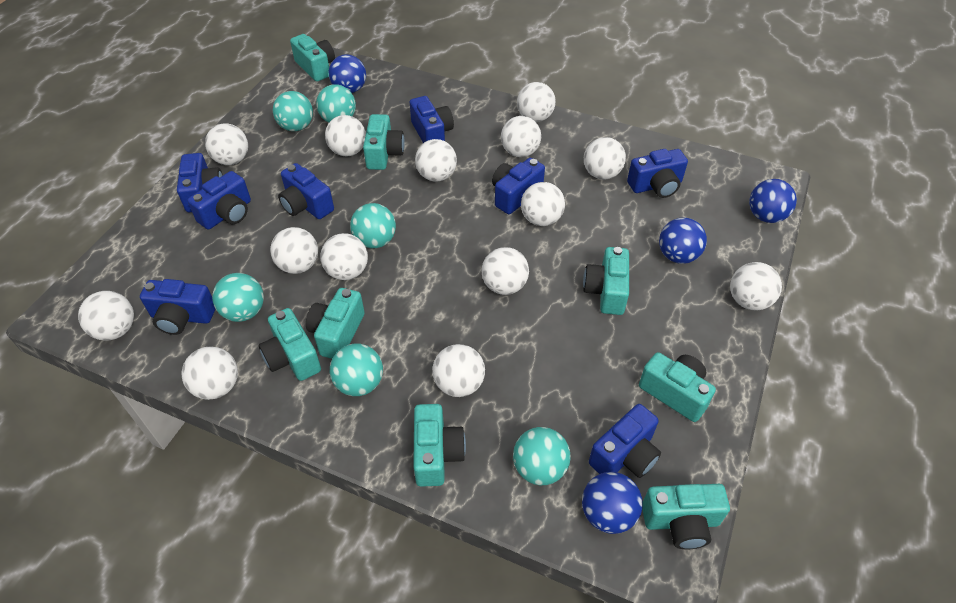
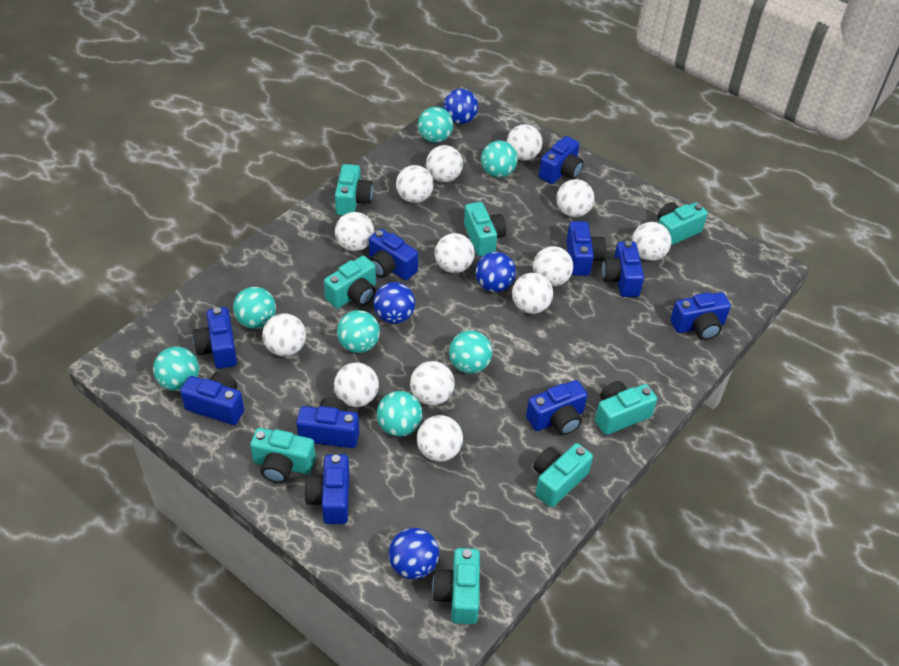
blue camera: 8 -> 10
turquoise ball: 6 -> 7
white ball: 14 -> 13

